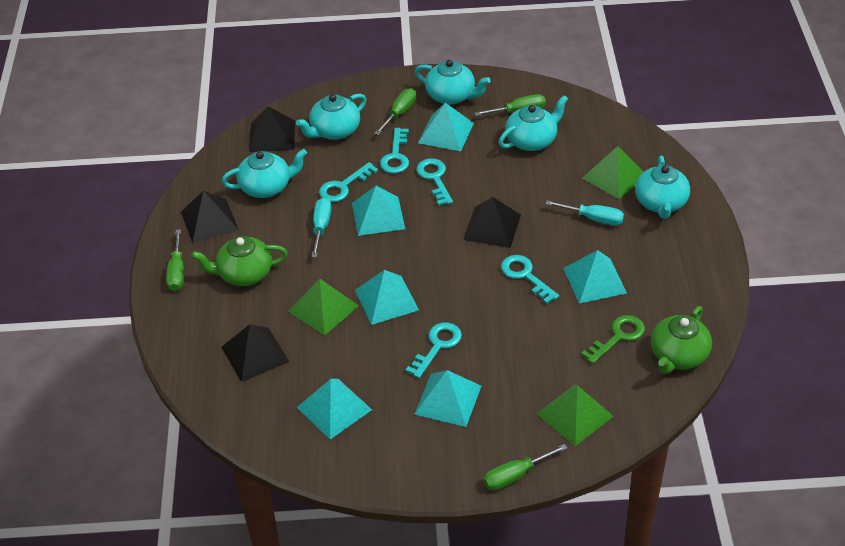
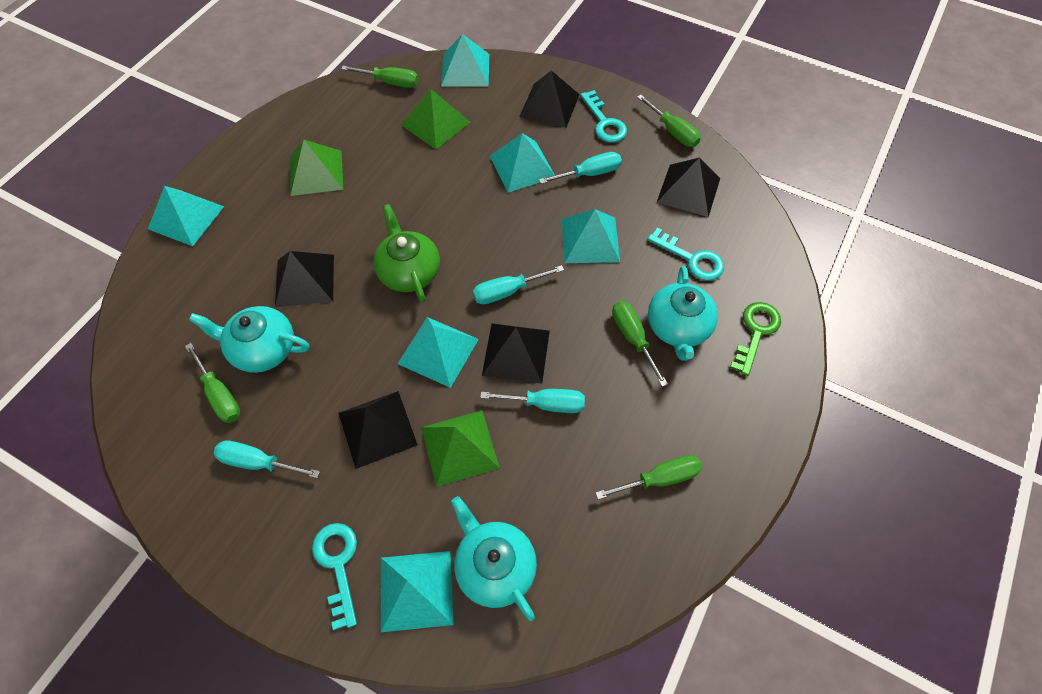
black pyramid: 4 -> 5
green screwdriver: 4 -> 5
green teapot: 2 -> 1
turquoise key: 5 -> 3
turquoise screwdriver: 2 -> 4
turquoise teapot: 5 -> 3

